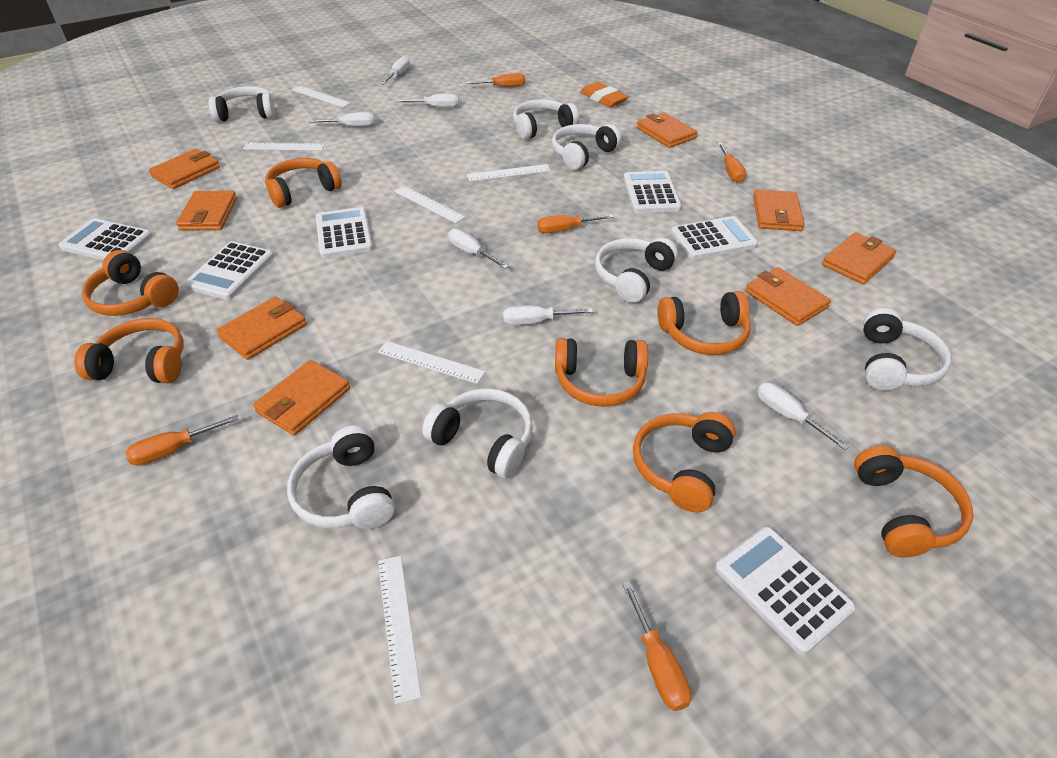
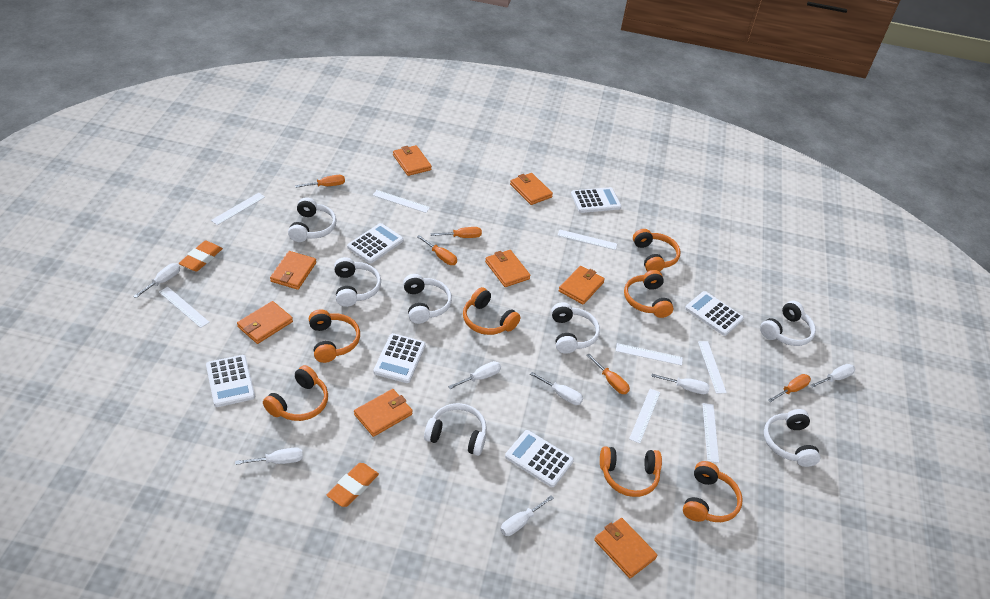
orange eraser: 1 -> 2
white ruler: 6 -> 8
white screwdriver: 6 -> 7

